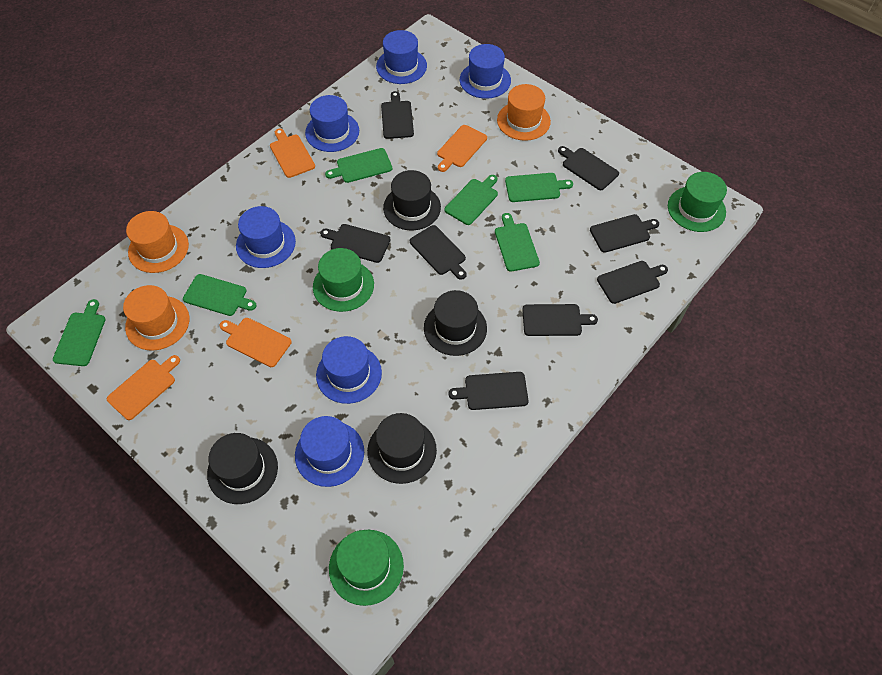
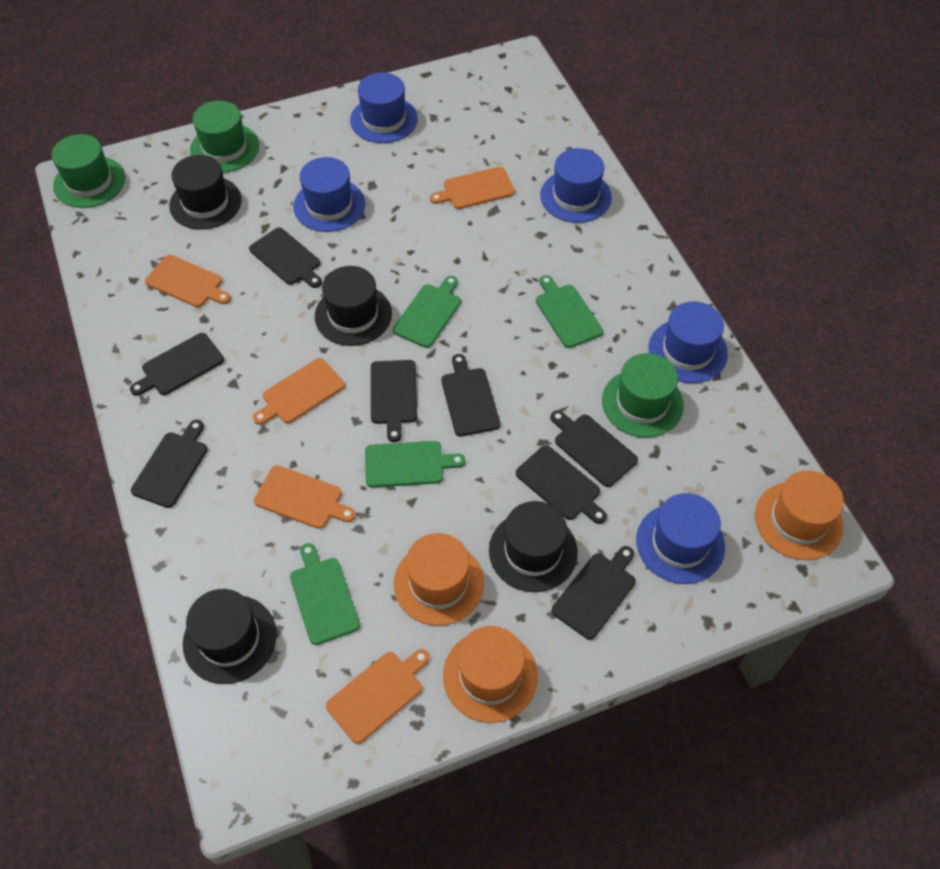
blue hat: 6 -> 5
green cutting board: 6 -> 4
orange cutting board: 4 -> 5

